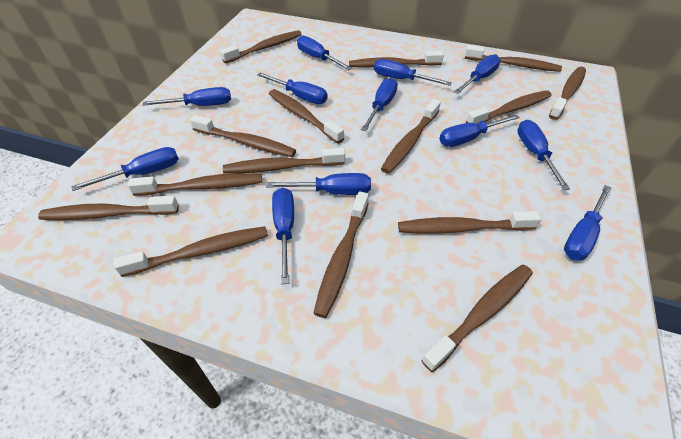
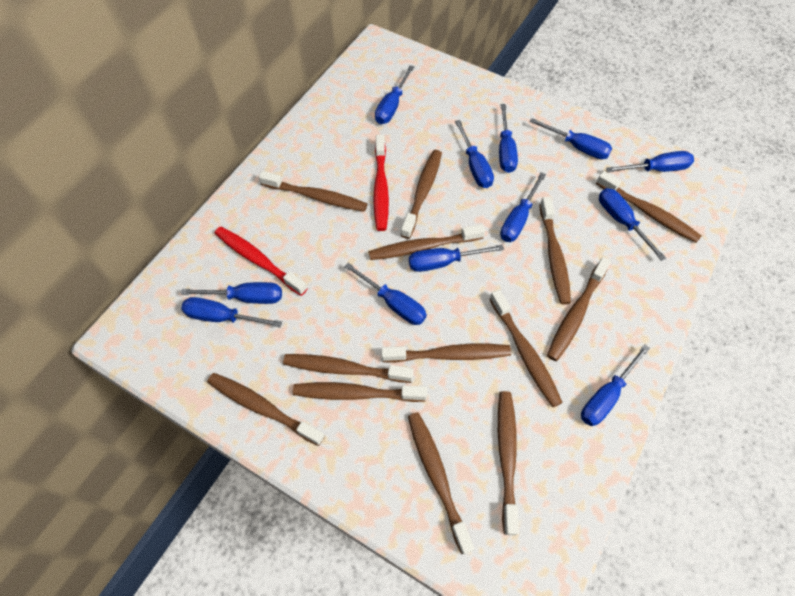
brown toothbrush: 15 -> 13
red toothbrush: 0 -> 2

